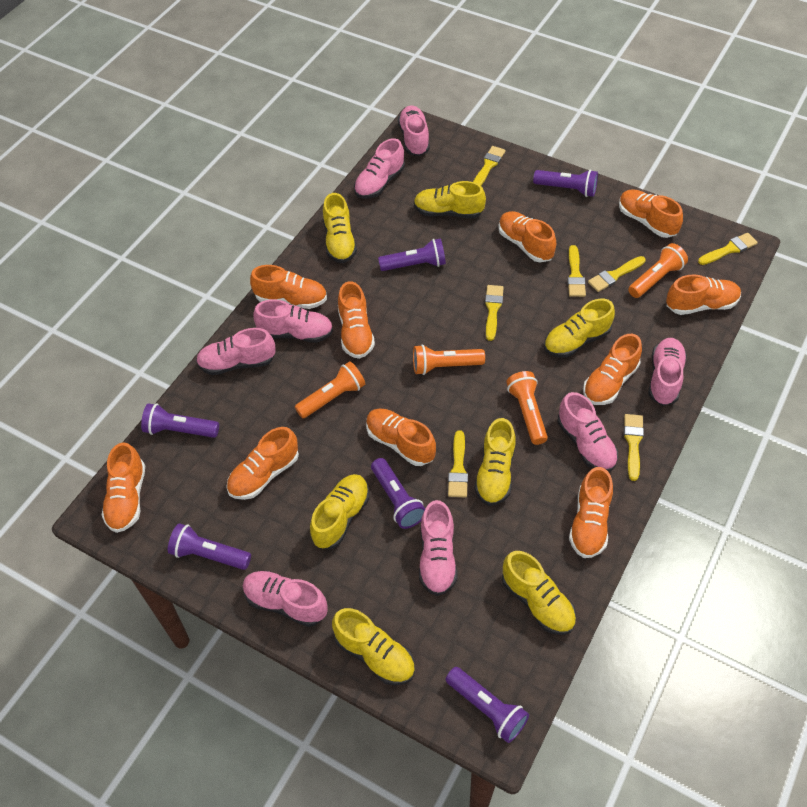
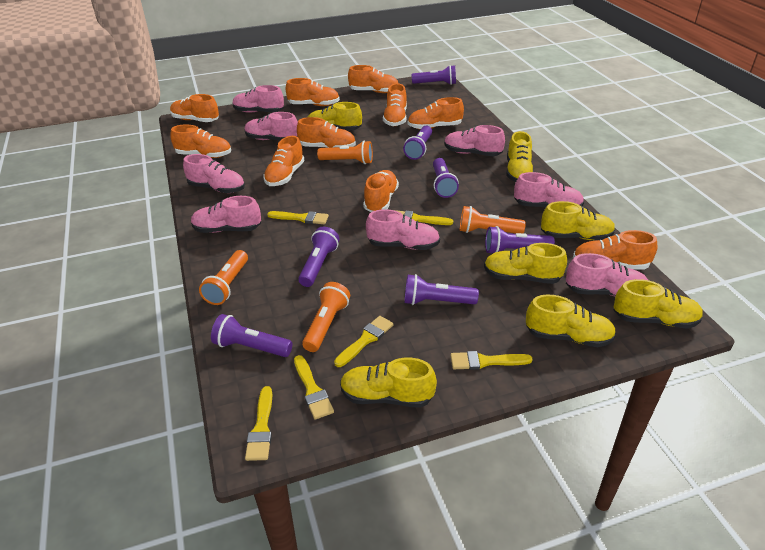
purple flashlight: 6 -> 7
yellow brush: 7 -> 6

